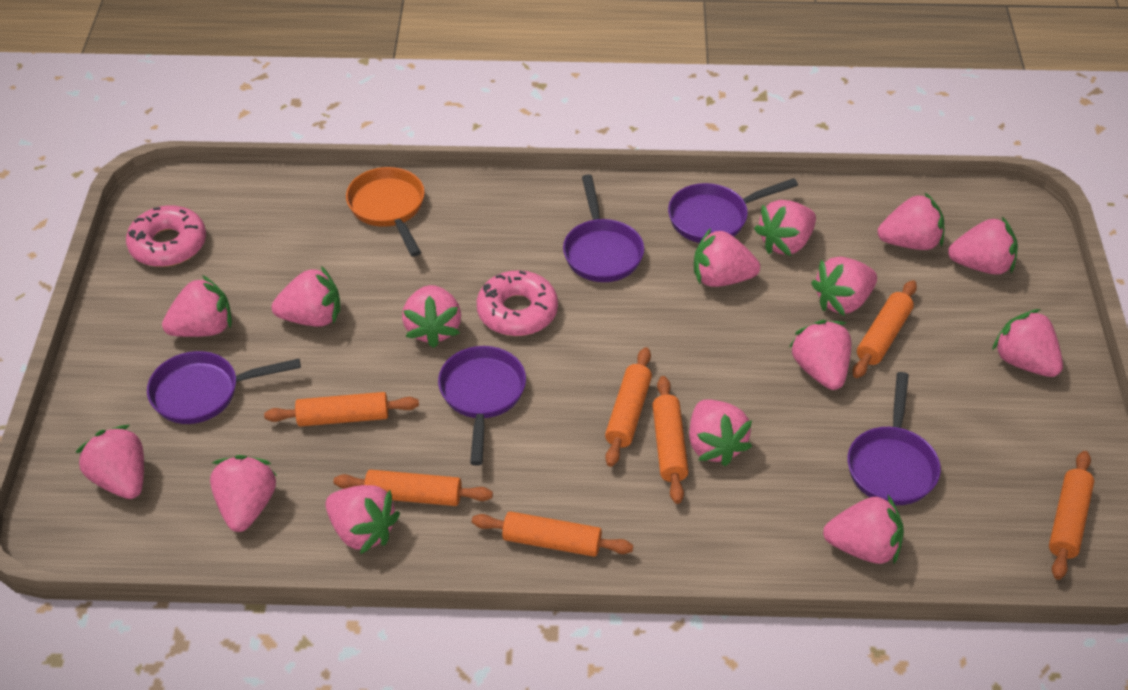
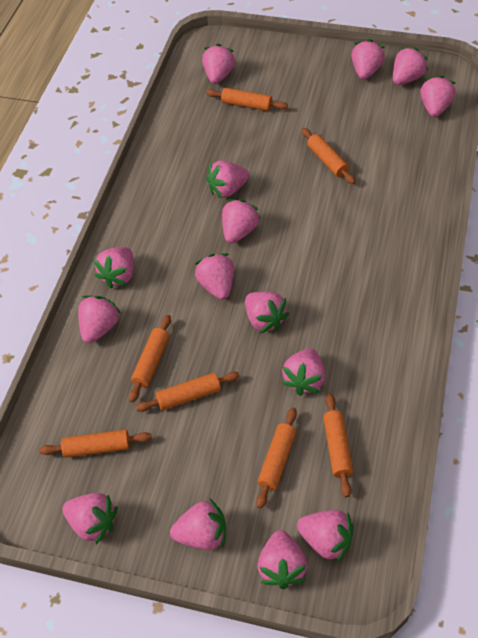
orange pan: 1 -> 0
pink donut: 2 -> 0
purple pan: 5 -> 0

